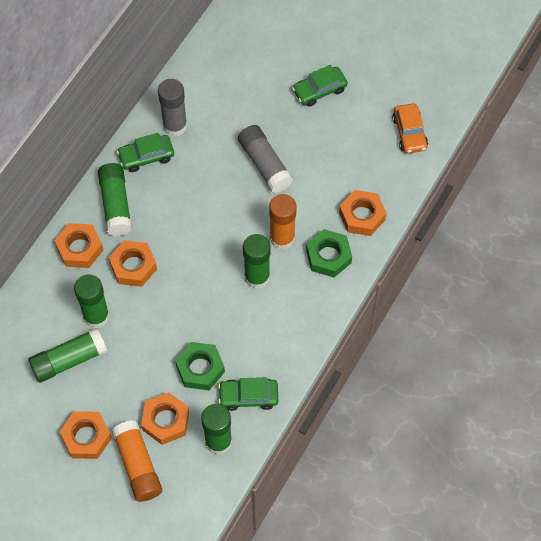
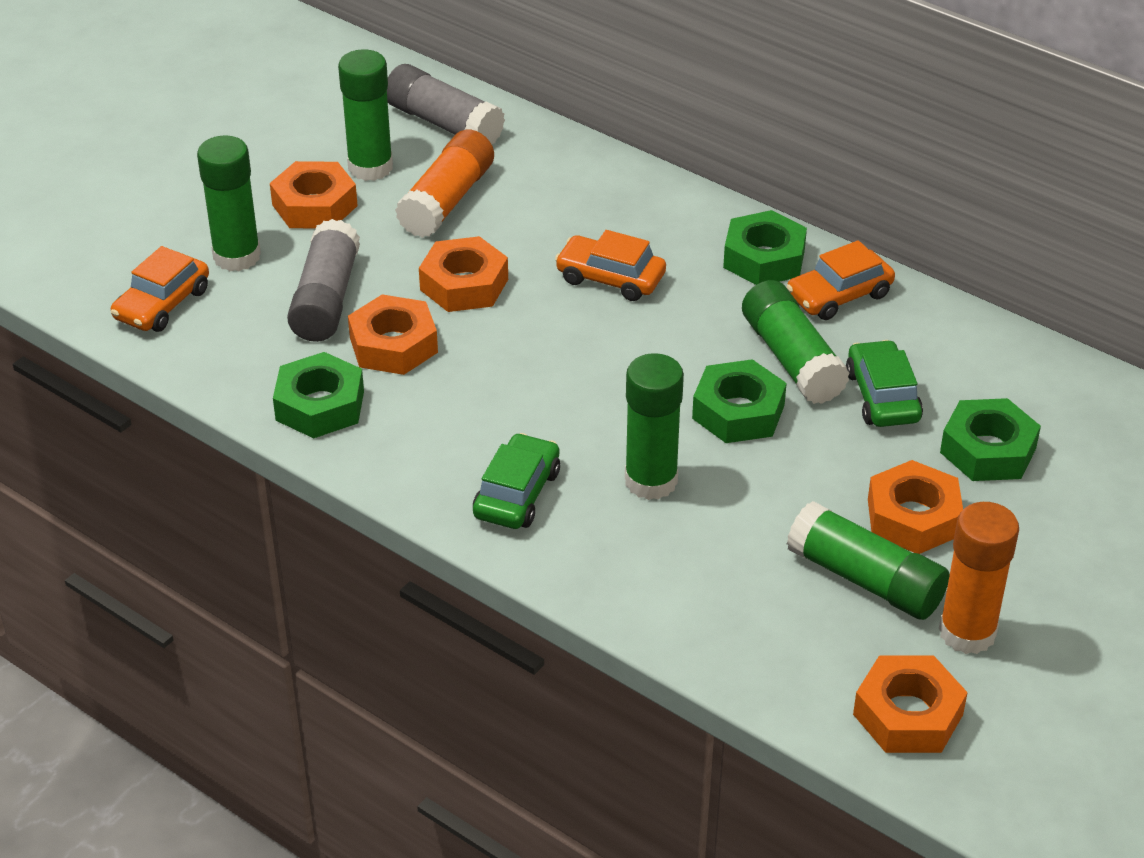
green car: 3 -> 2
green nut: 2 -> 4
orange car: 1 -> 3

